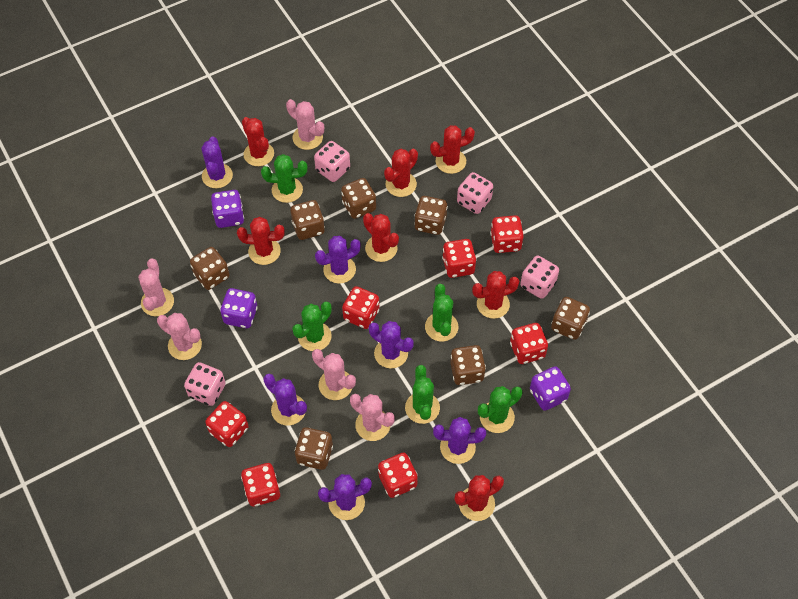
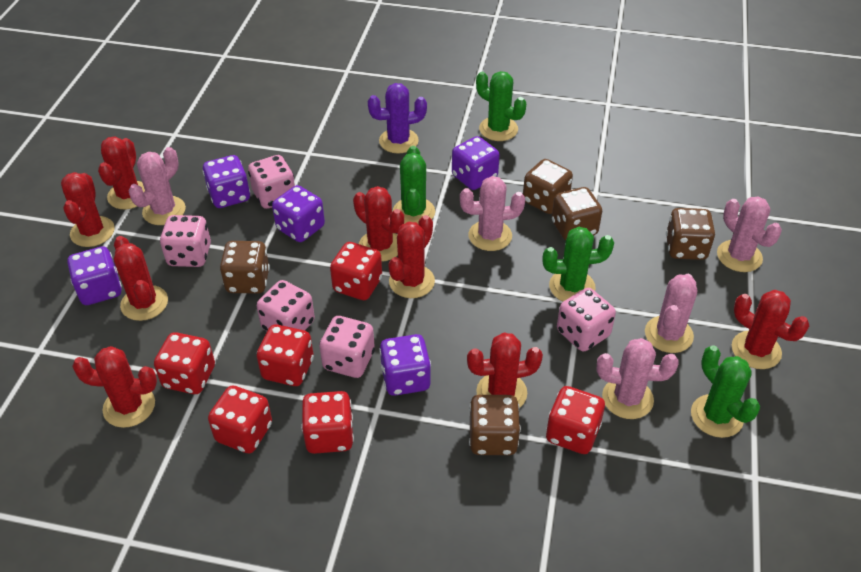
brown dice: 7 -> 5
green cactus: 5 -> 4
pink dice: 4 -> 5
purple cactus: 6 -> 1
purple dice: 3 -> 5
red cactus: 7 -> 8
red dice: 7 -> 6

